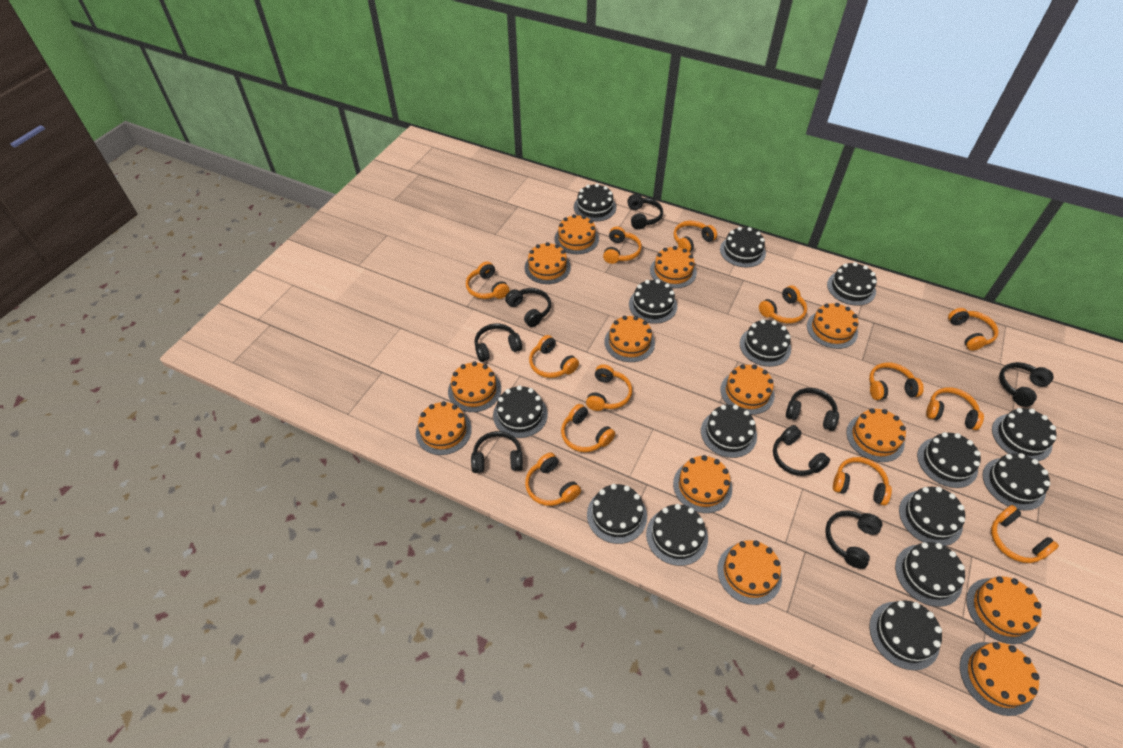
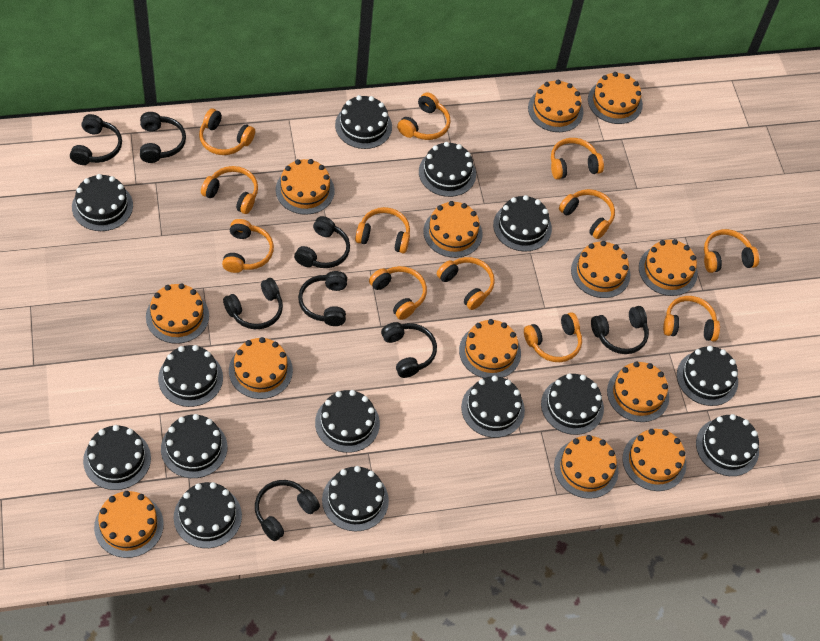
black cake: 15 -> 14
orange headphones: 13 -> 12

